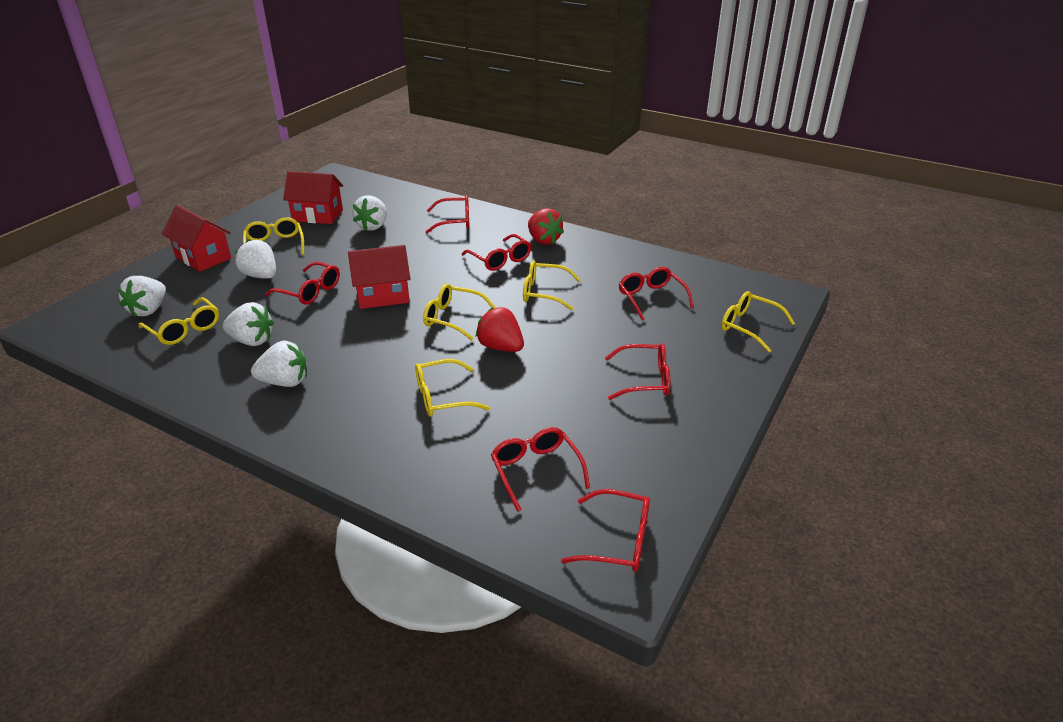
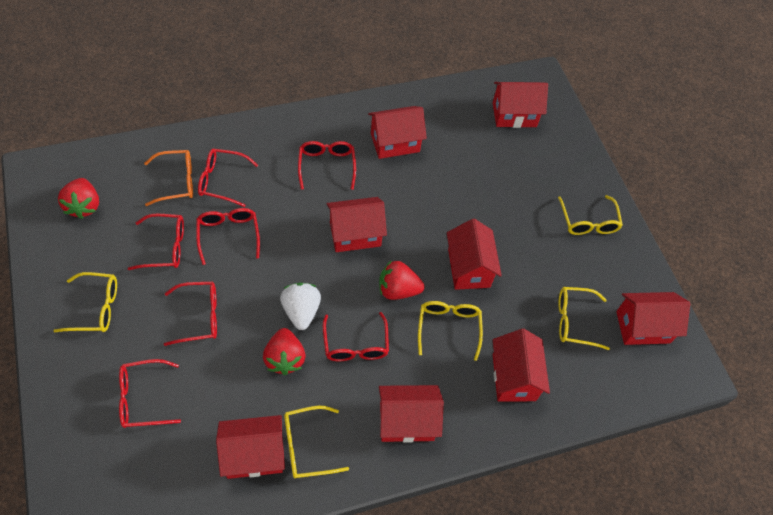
orange glasses: 0 -> 1
red house: 3 -> 8
red strawberry: 2 -> 3
white strawberry: 5 -> 1
yellow glasses: 6 -> 5

